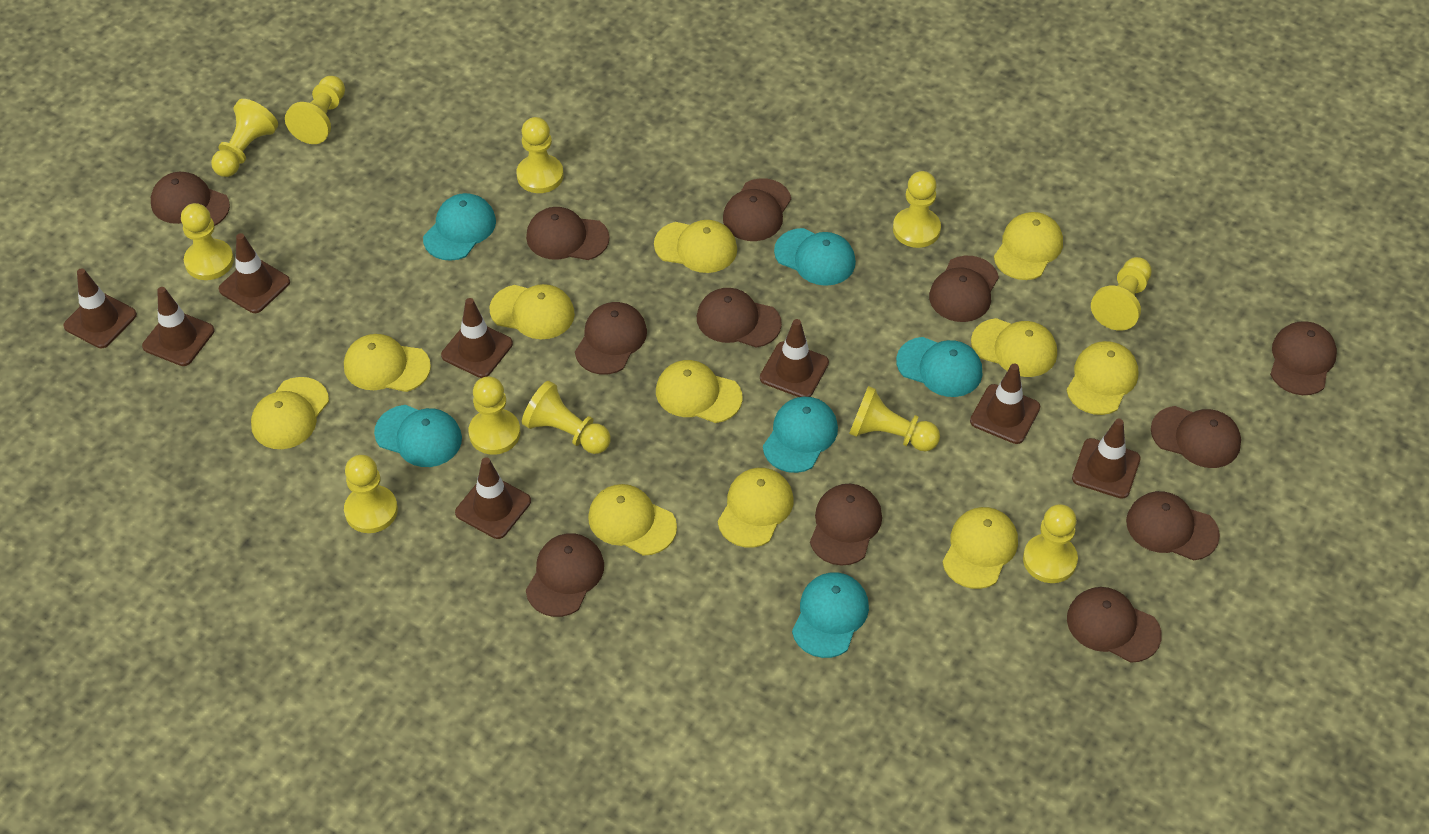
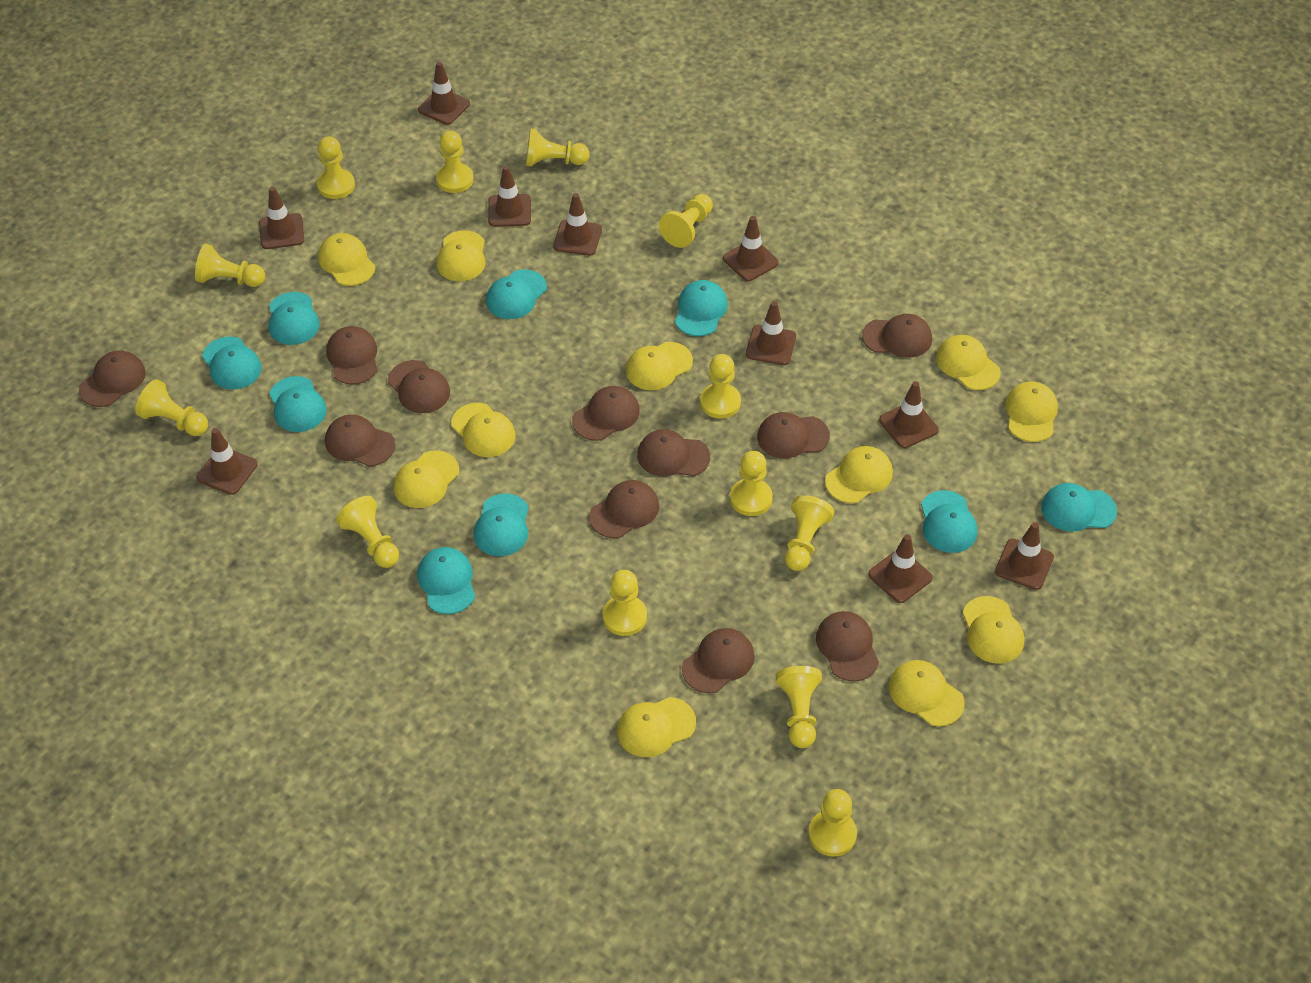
brown cap: 12 -> 11
brown traffic cone: 8 -> 10
turquoise cap: 6 -> 9
yellow pawn: 11 -> 13

